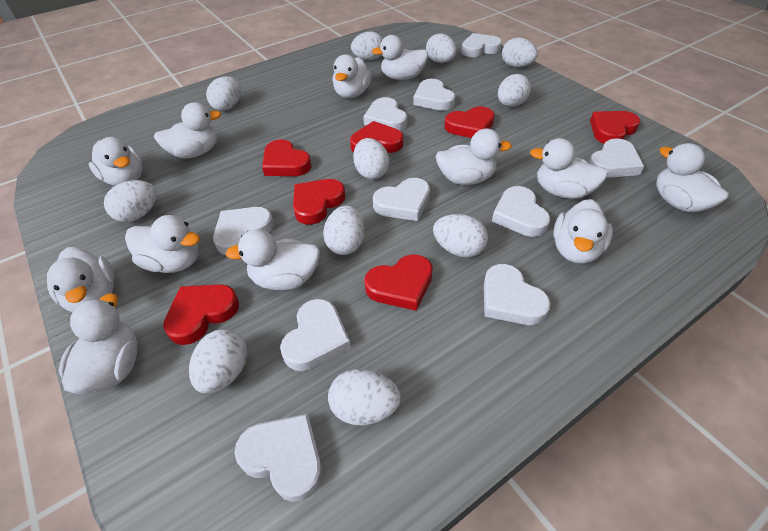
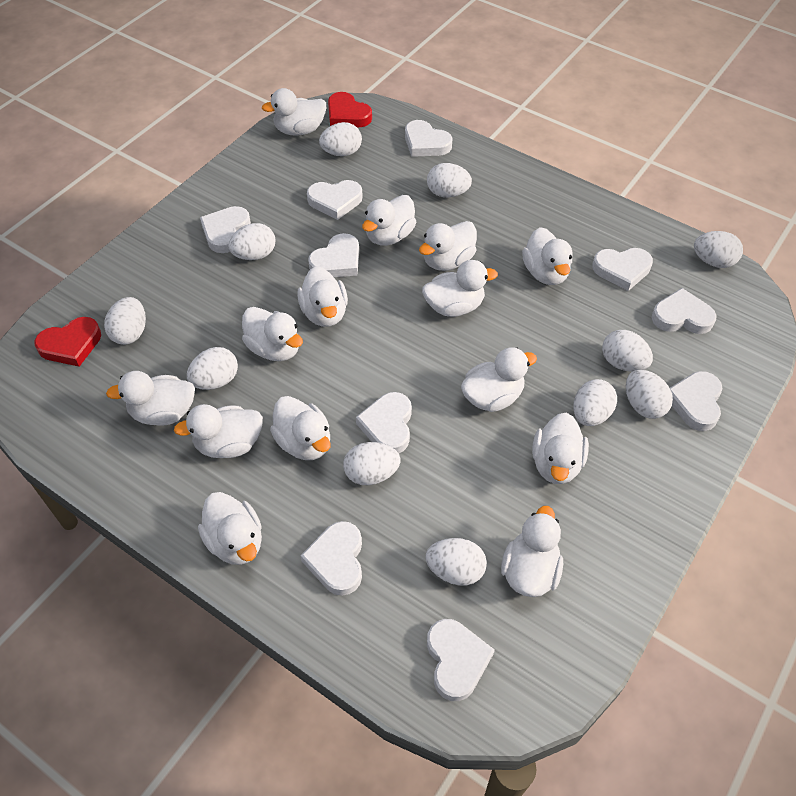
red heart: 7 -> 2
white duck: 12 -> 14

